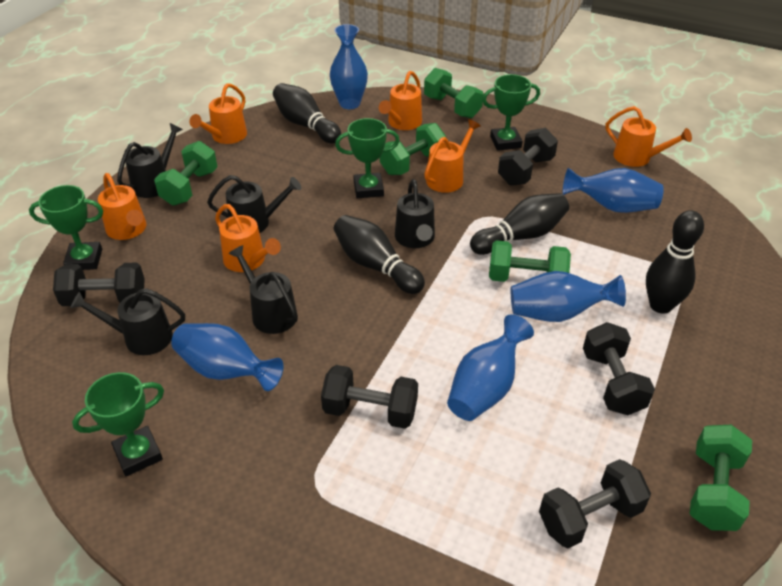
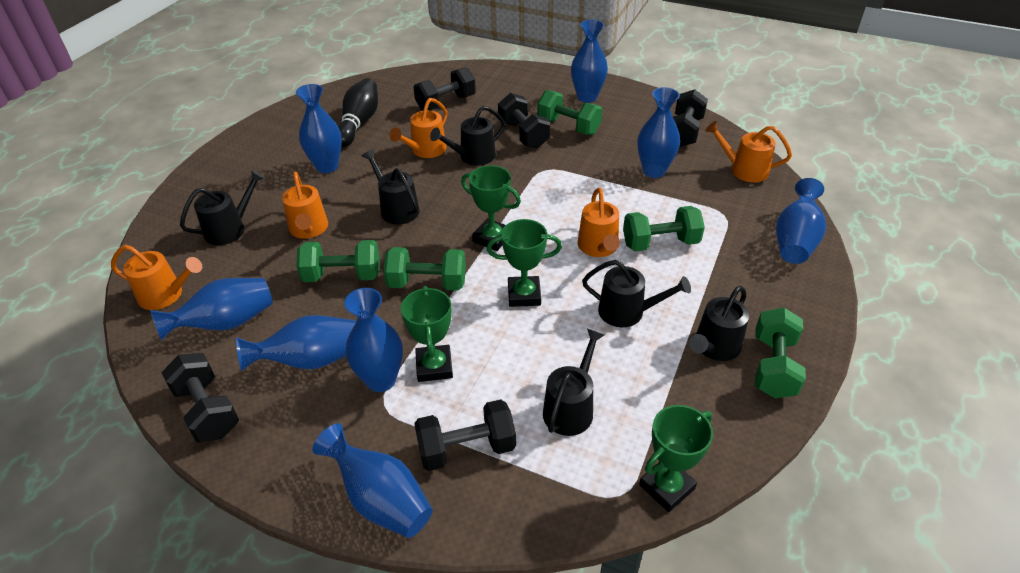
black bowling pin: 4 -> 1
black watering can: 5 -> 6
blue vase: 5 -> 8
orange watering can: 6 -> 5

